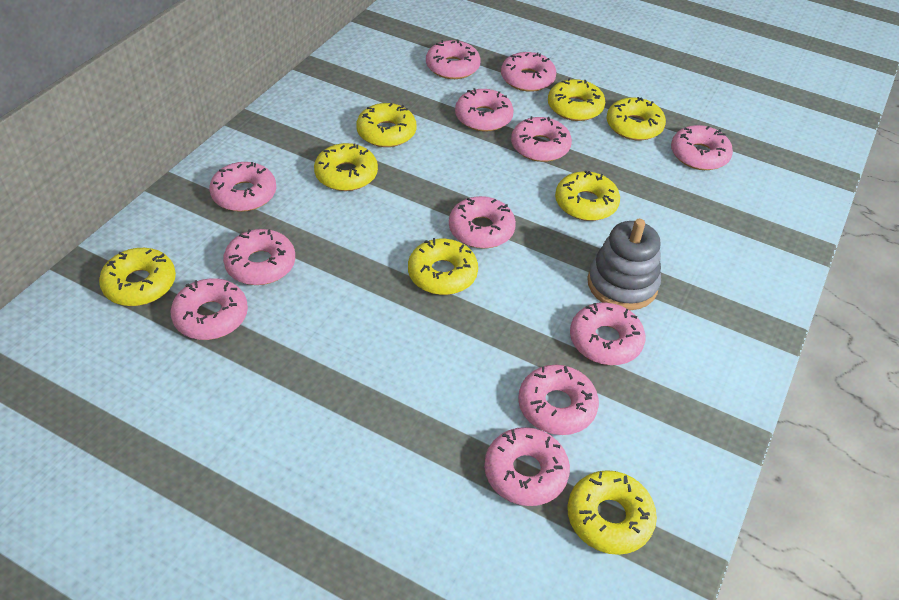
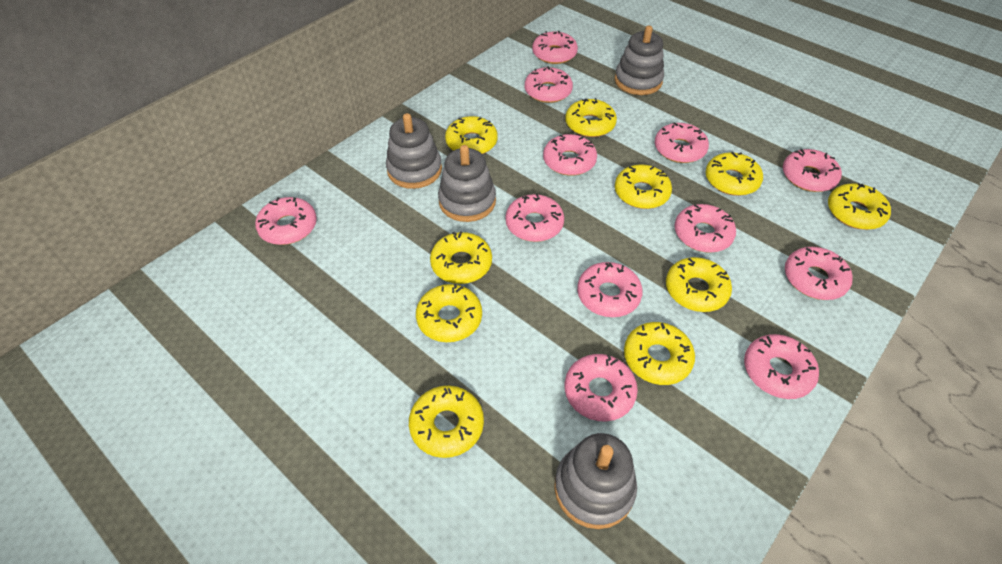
grey stacking toy: 1 -> 4
yellow donut: 8 -> 10

